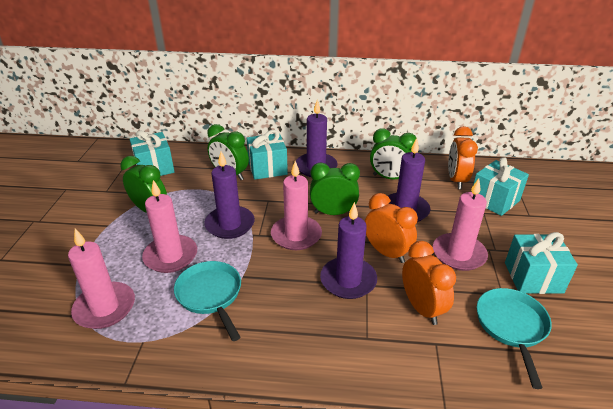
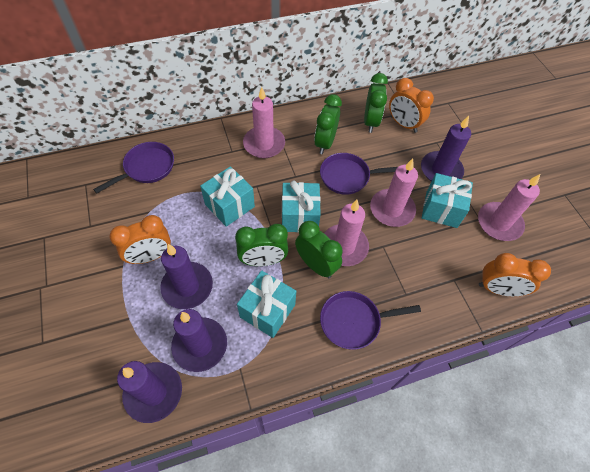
purple pan: 0 -> 3
turquoise pan: 2 -> 0

